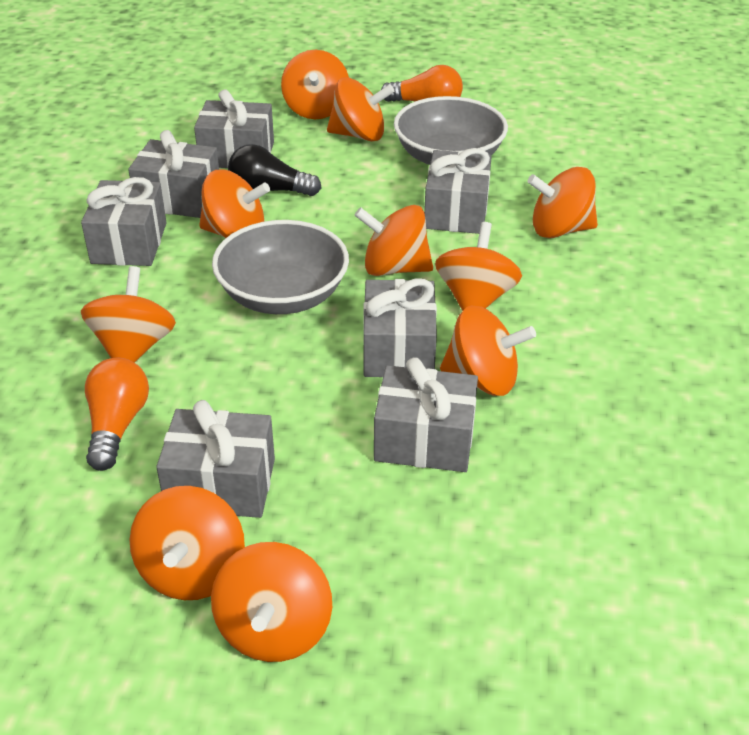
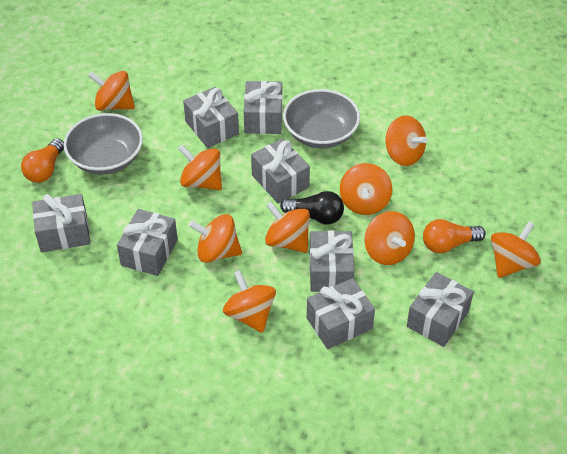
grey gift: 7 -> 8
orange spinning top: 10 -> 9

